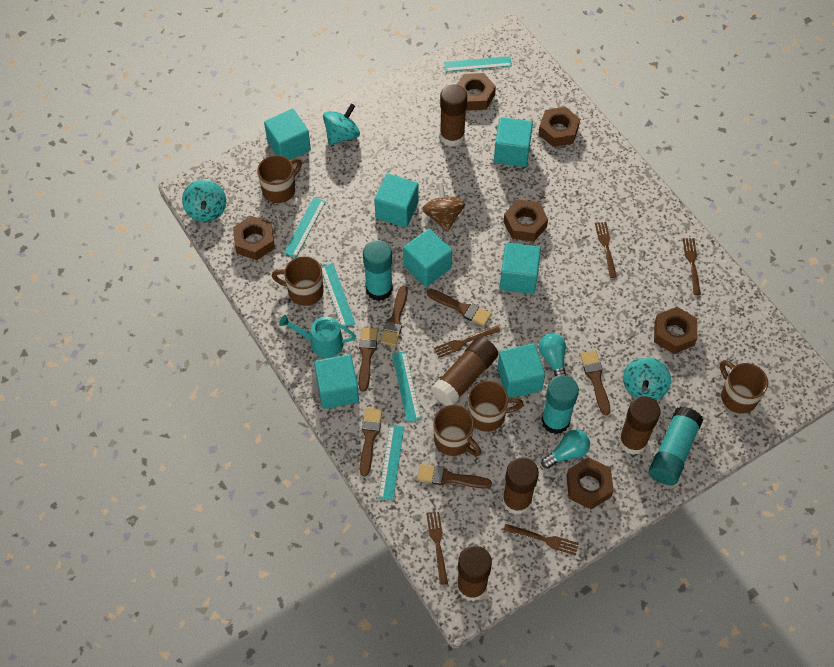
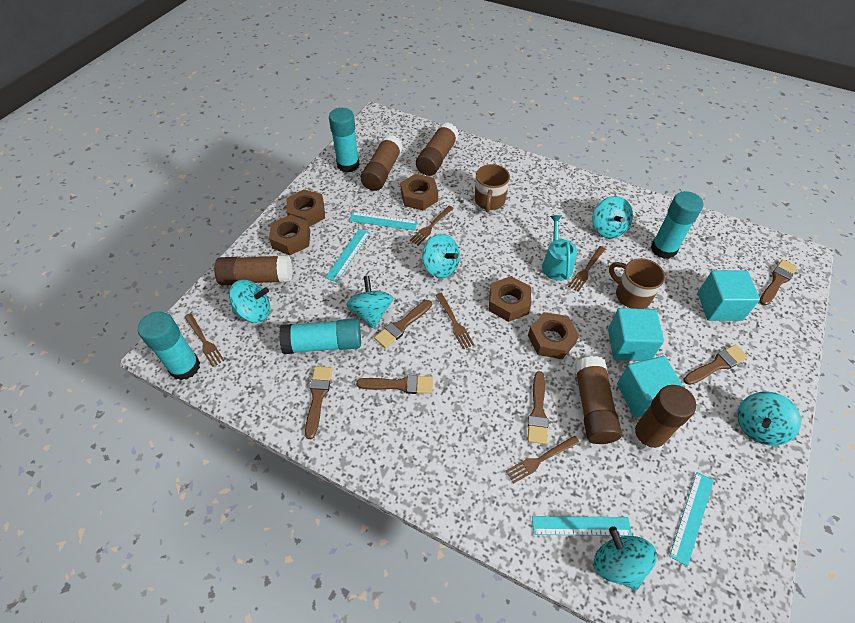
brown mug: 5 -> 2
brown nut: 6 -> 5
brown spinning top: 1 -> 0
turquoise cube: 7 -> 3
turquoise glue stick: 3 -> 4
turquoise light bulb: 2 -> 0
turquoise ruler: 5 -> 4
turquoise spinning top: 3 -> 6

